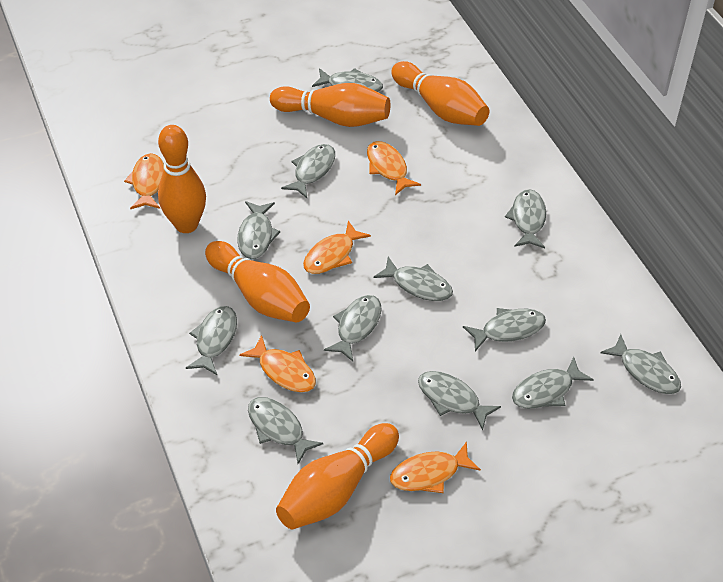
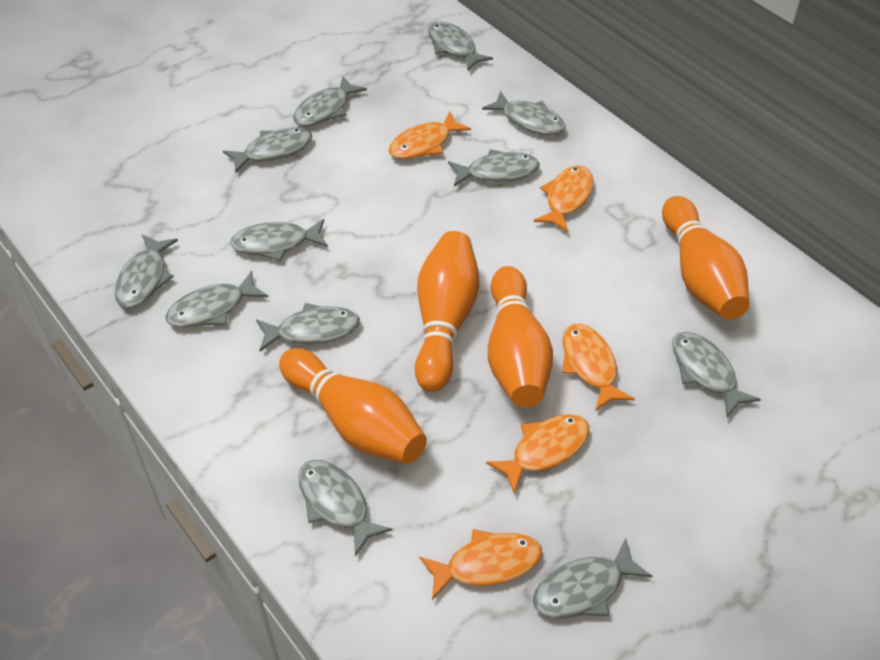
orange bowling pin: 5 -> 4

